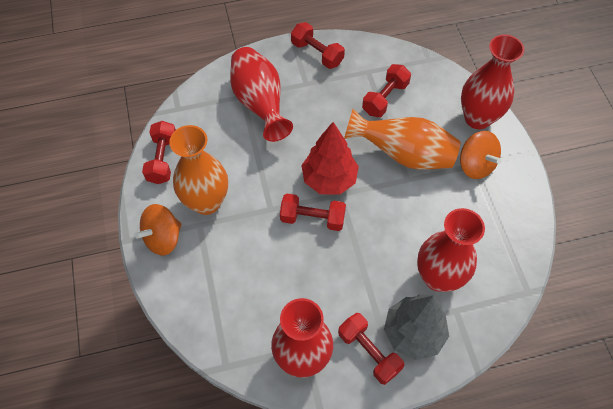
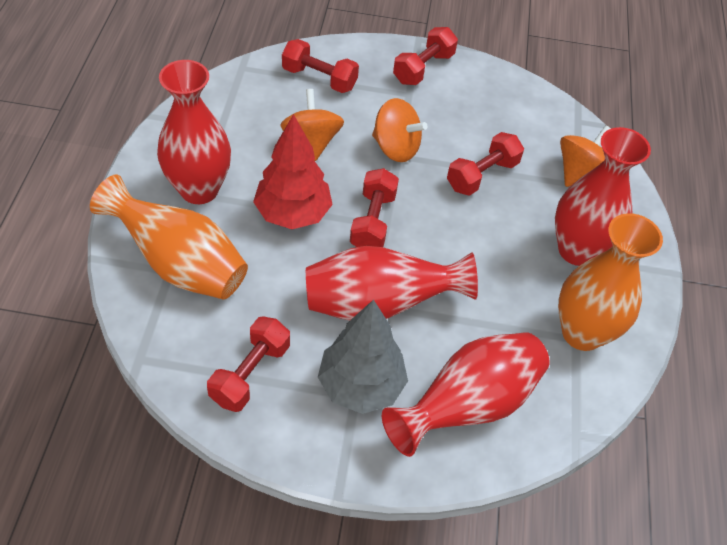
orange spinning top: 2 -> 3

